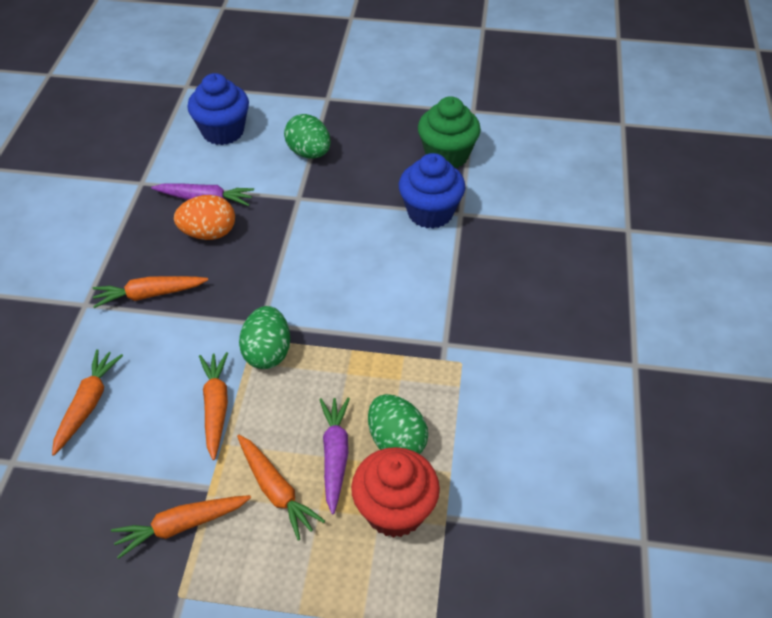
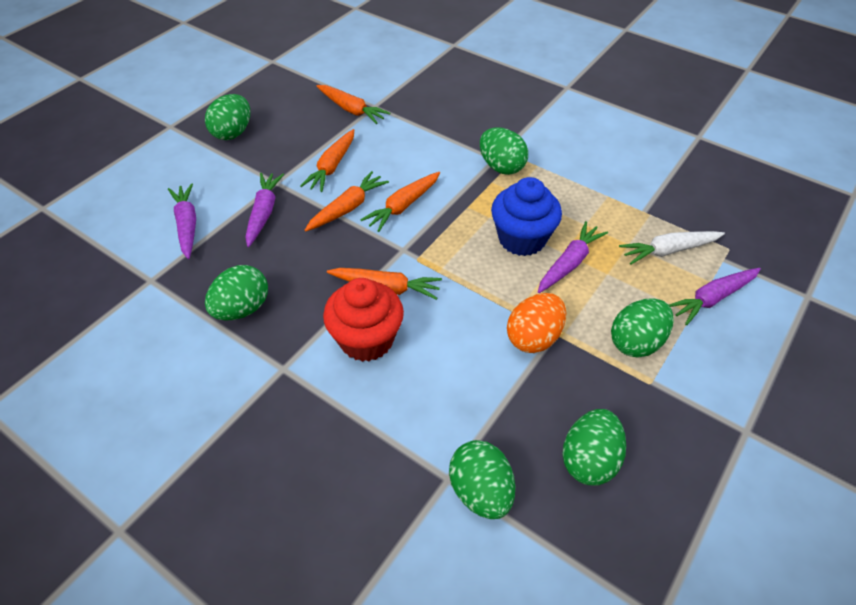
blue cupcake: 2 -> 1
green cupcake: 1 -> 0
green egg: 3 -> 6
purple carrot: 2 -> 4
white carrot: 0 -> 1

